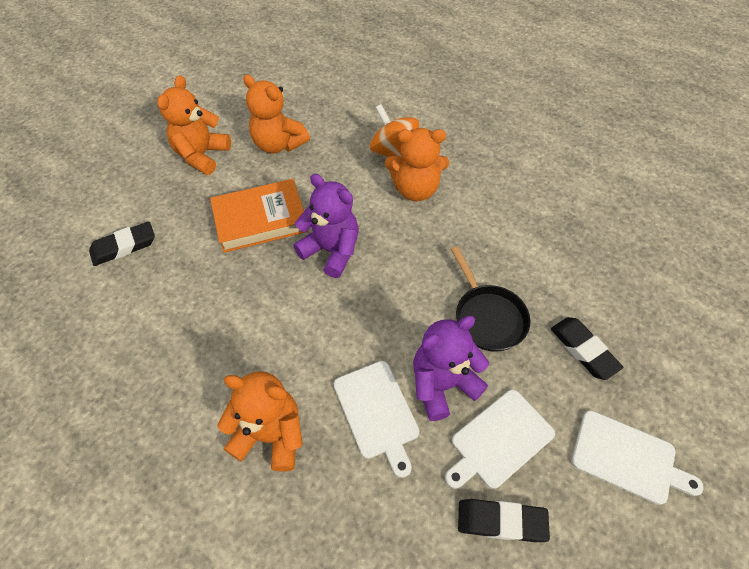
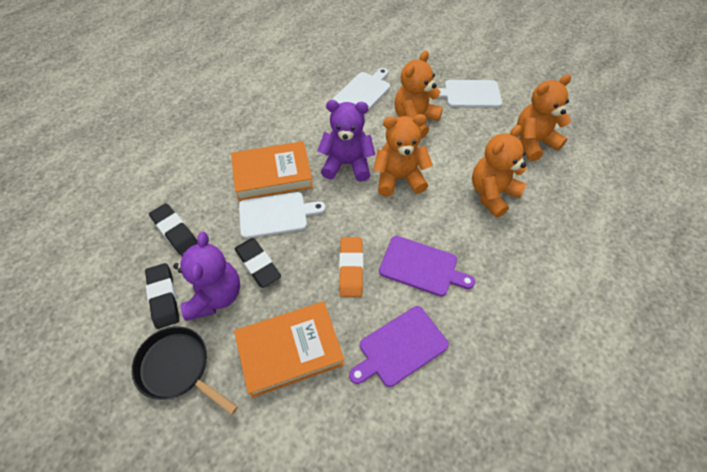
orange book: 1 -> 2
orange eraser: 0 -> 1
orange spinning top: 1 -> 0
purple cutting board: 0 -> 2

